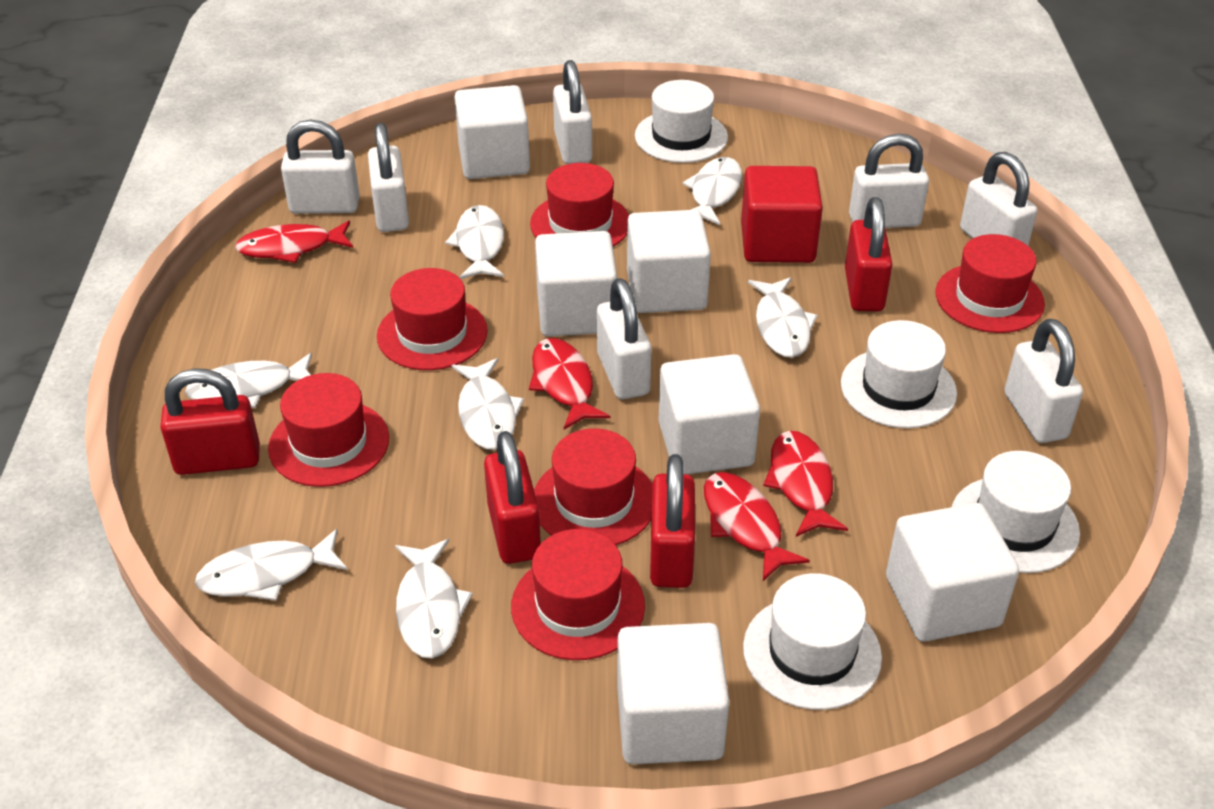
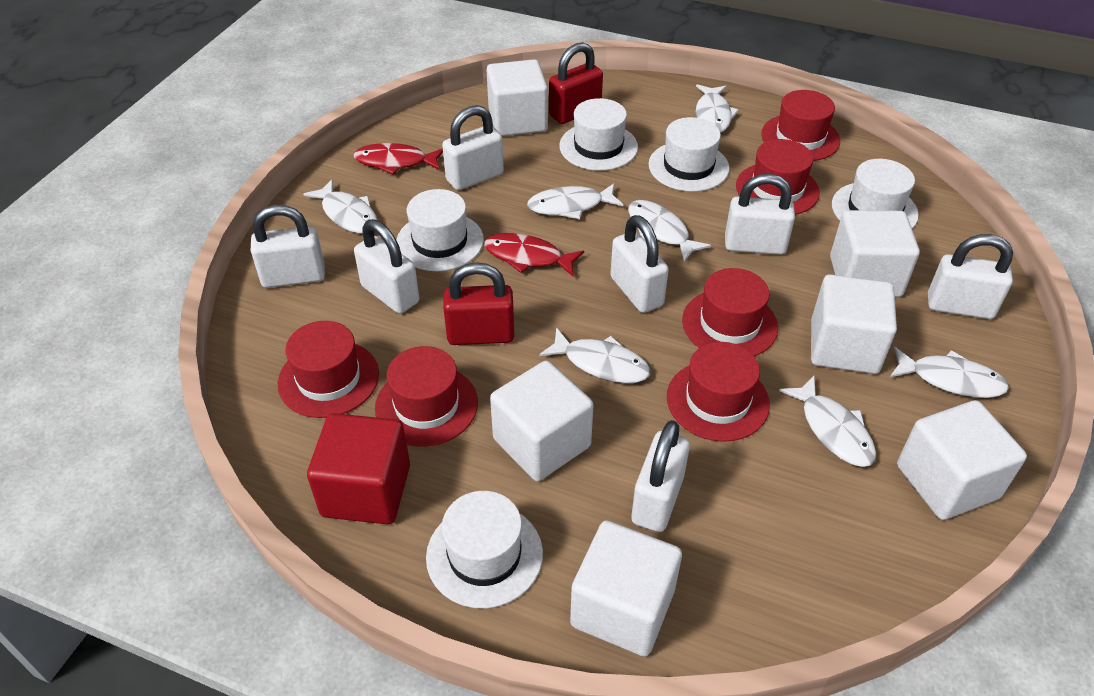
red fish: 4 -> 2
red padlock: 4 -> 2
white hat: 4 -> 5

